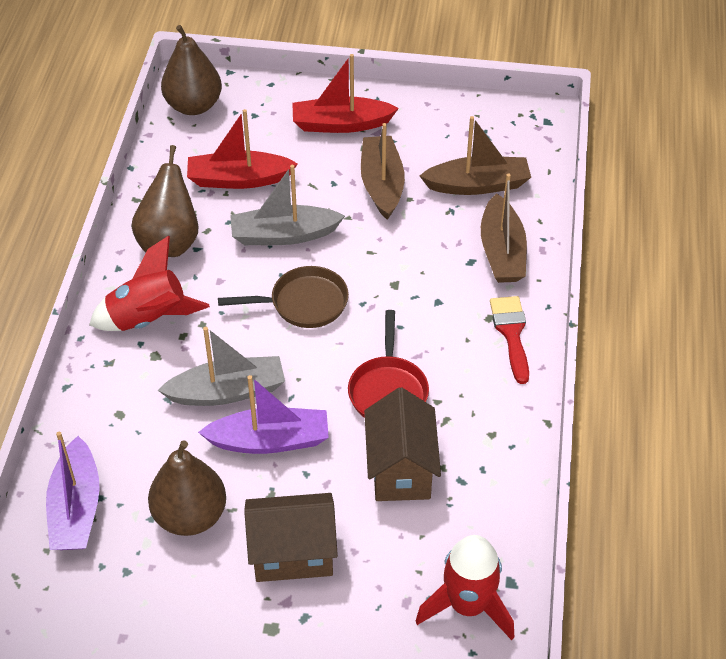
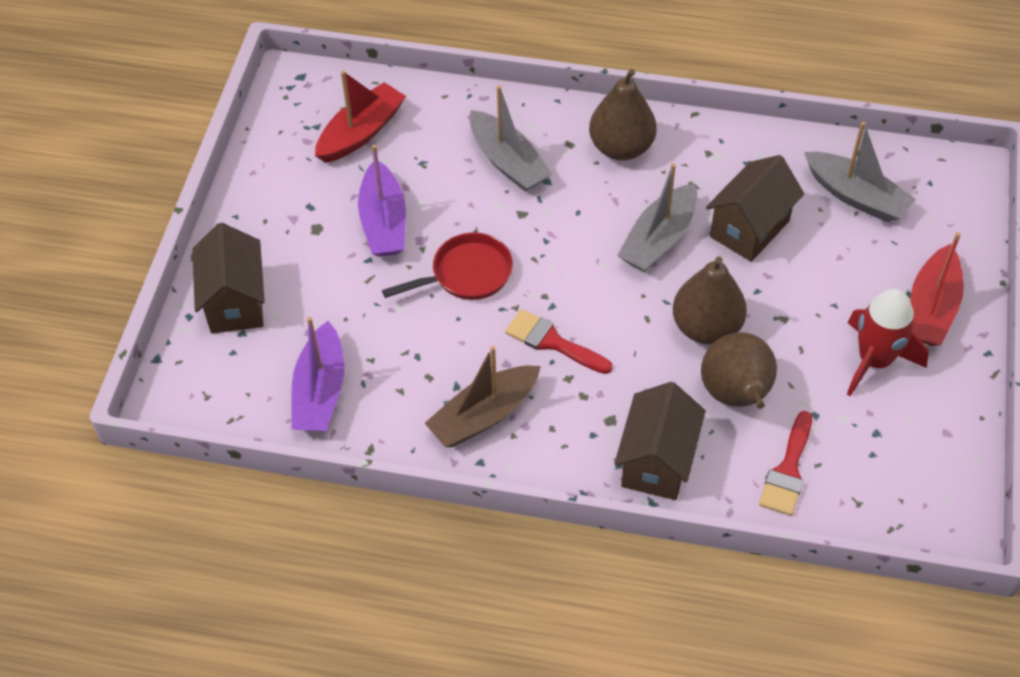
brown boat: 3 -> 1
brown house: 2 -> 3
brown pan: 1 -> 0
grey boat: 2 -> 3
red brush: 1 -> 2
red rocket: 2 -> 1

